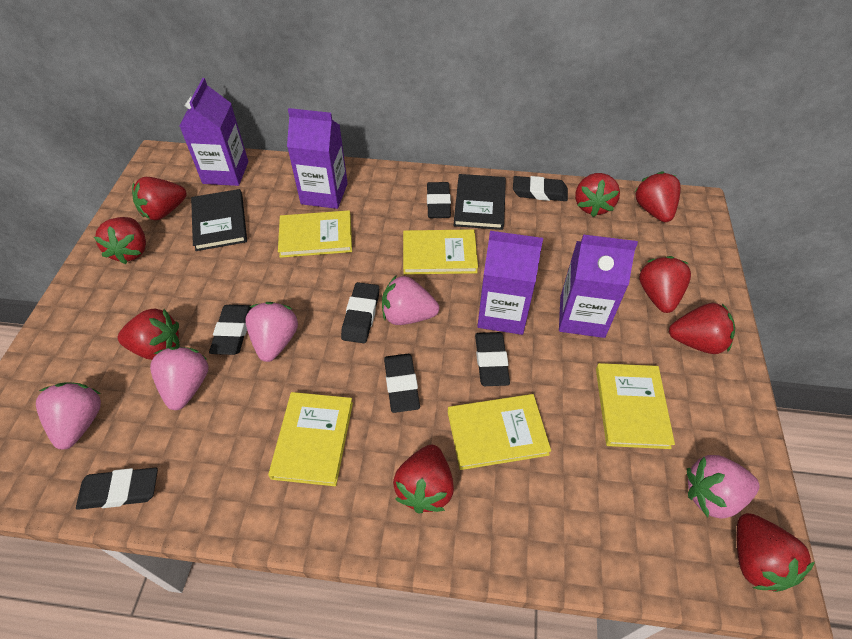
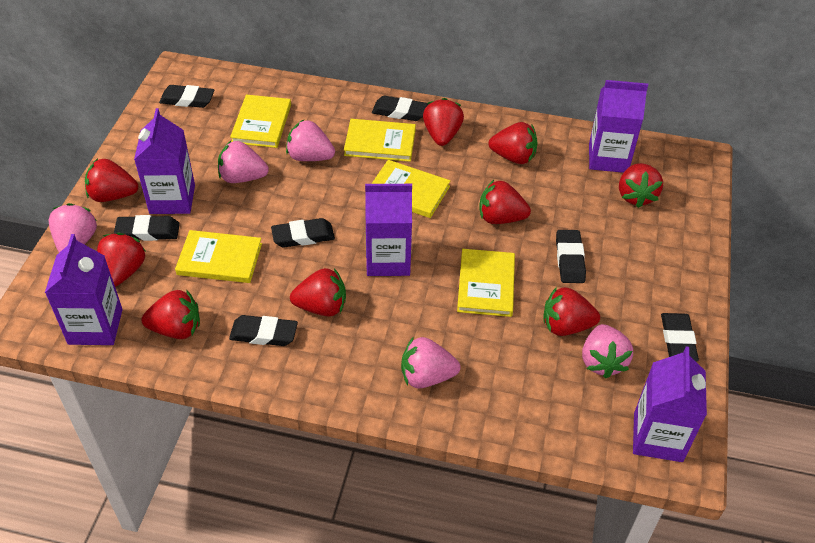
black book: 2 -> 0
purple carton: 4 -> 5

